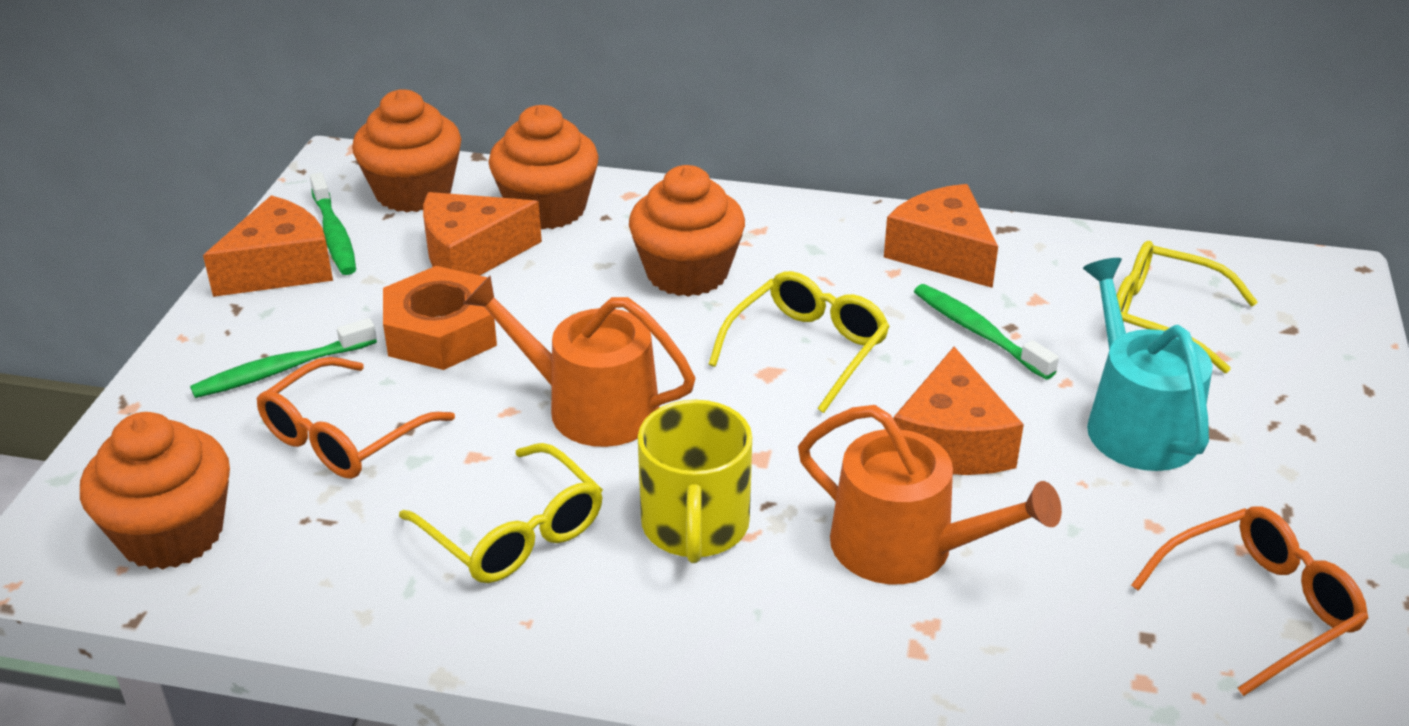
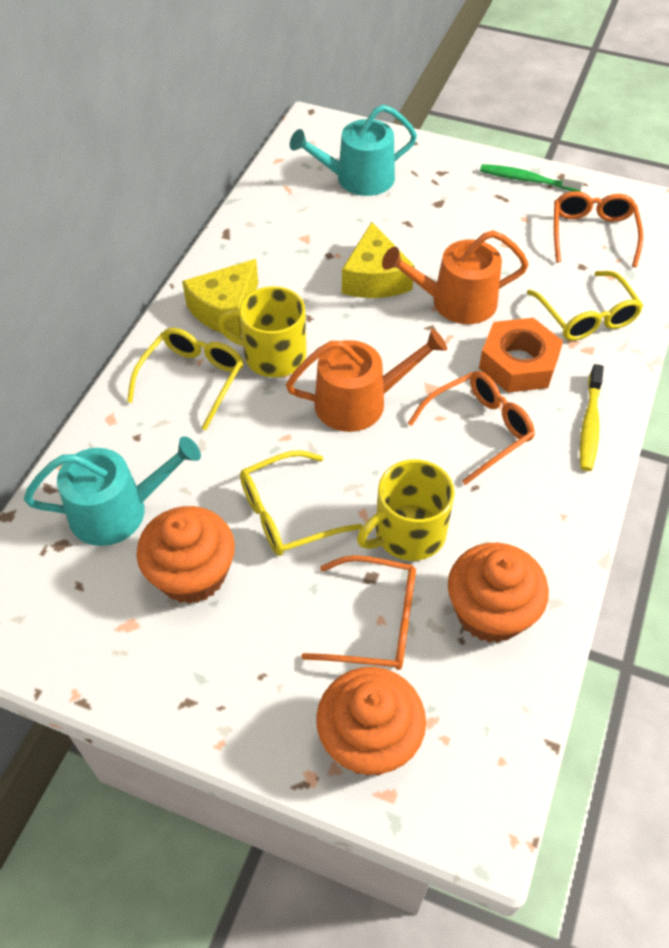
green toothbrush: 3 -> 1
orange cheese: 4 -> 0
orange cupcake: 4 -> 3
orange glasses: 2 -> 3
turquoise watering can: 1 -> 2
yellow cheese: 0 -> 2
yellow mug: 1 -> 2
yellow toothbrush: 0 -> 1

